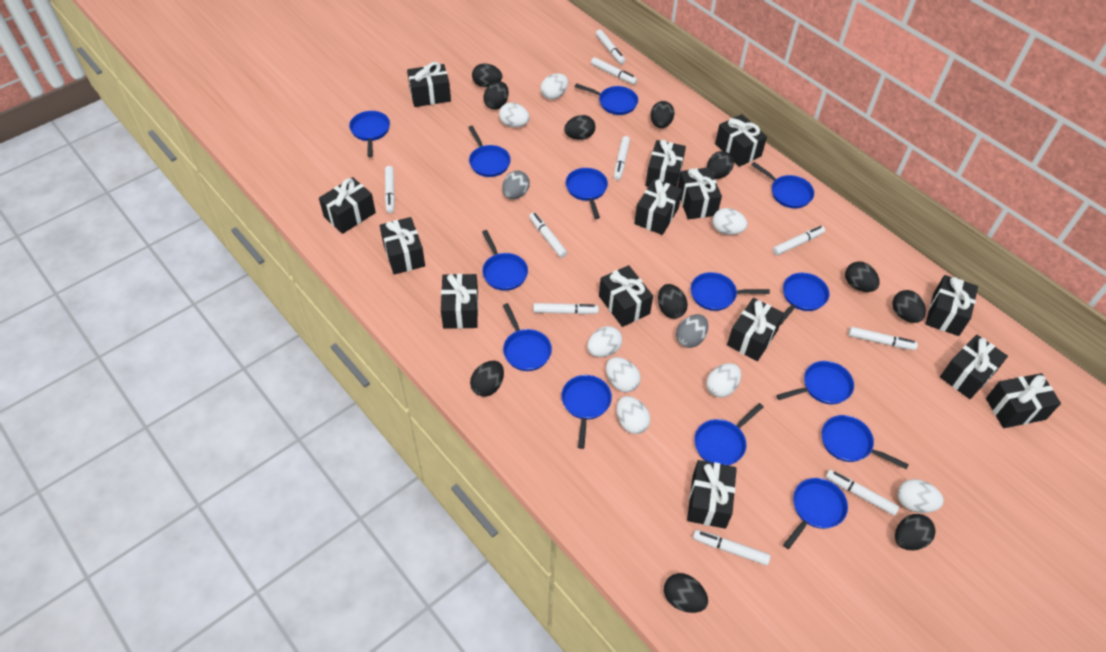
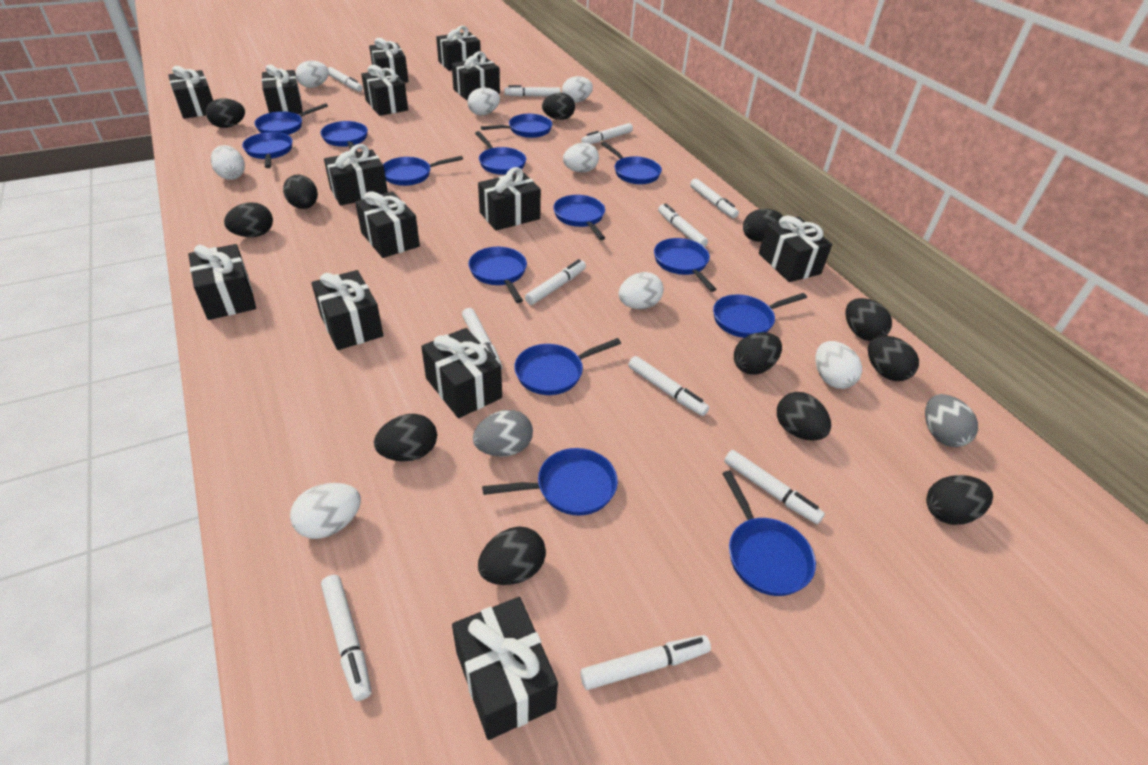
black egg: 11 -> 12
white marker: 10 -> 11

